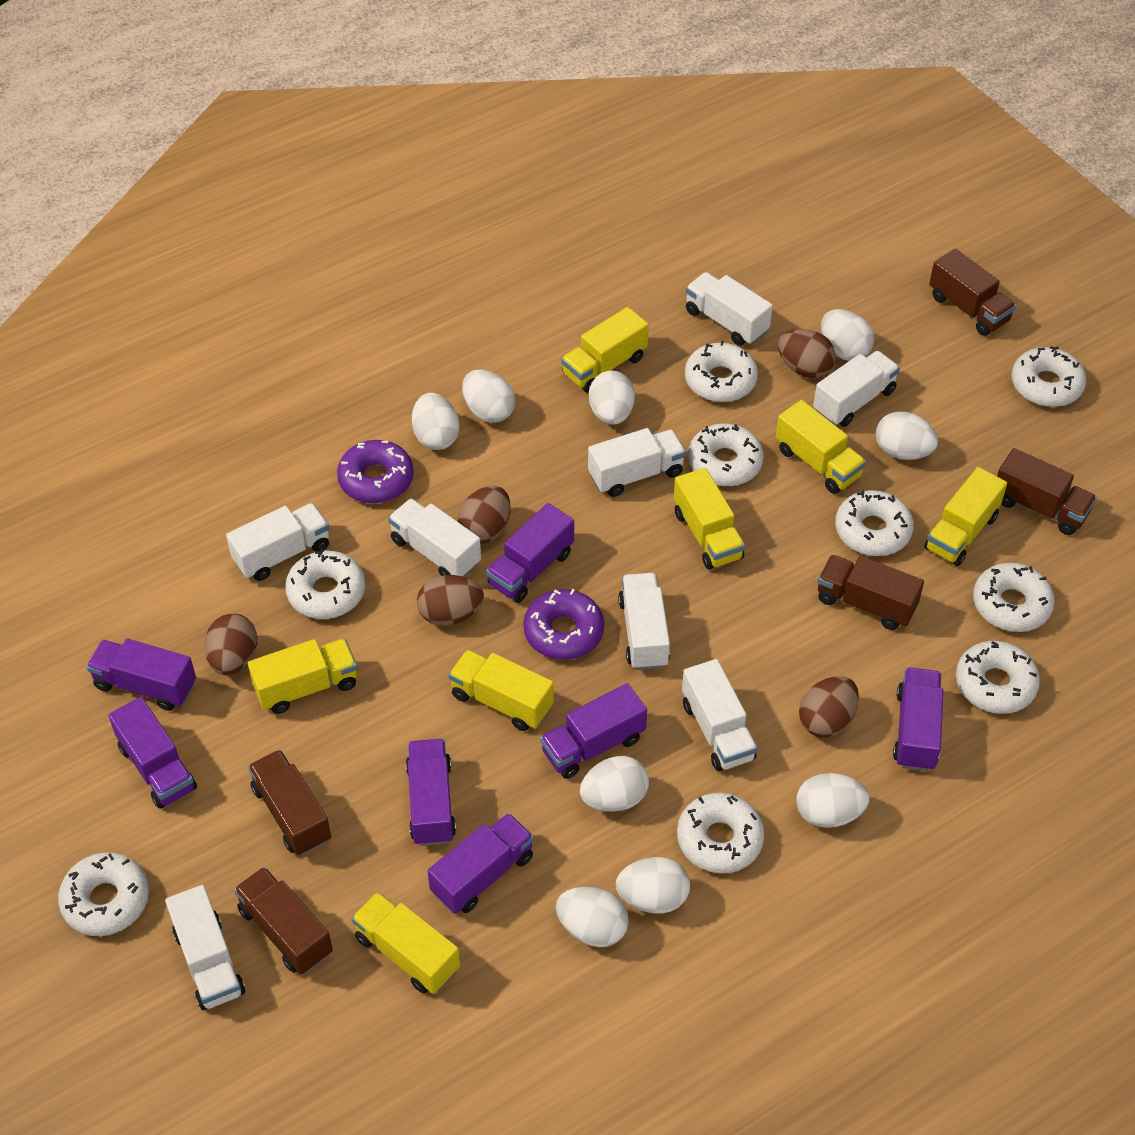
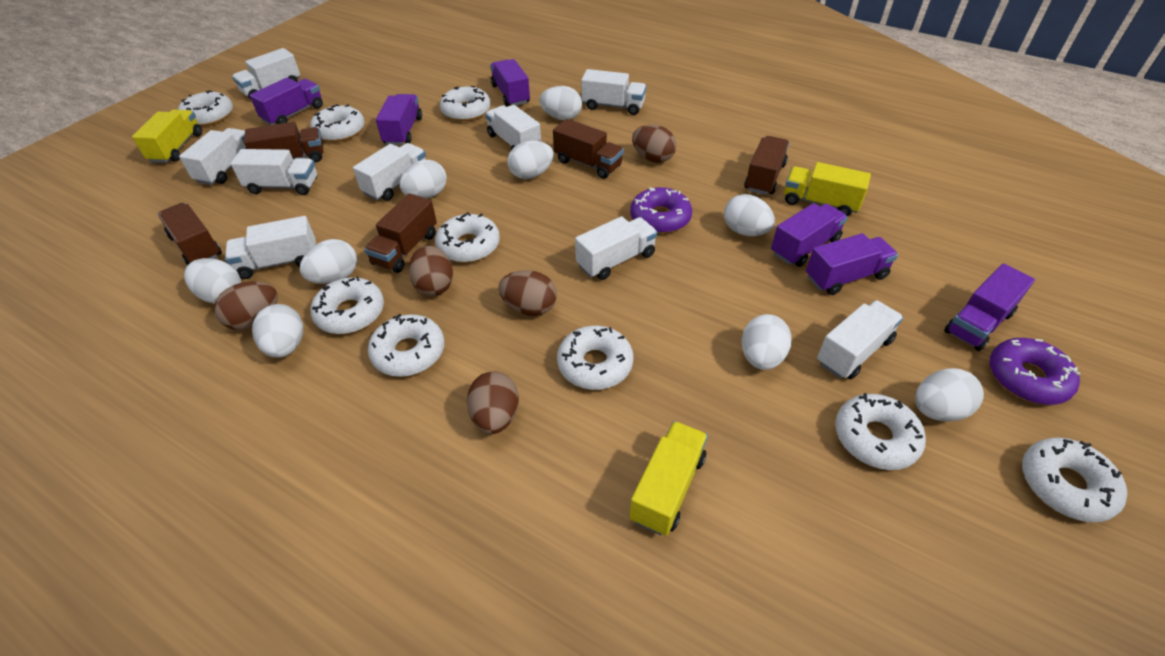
purple truck: 7 -> 6
white truck: 8 -> 9
yellow truck: 7 -> 3

